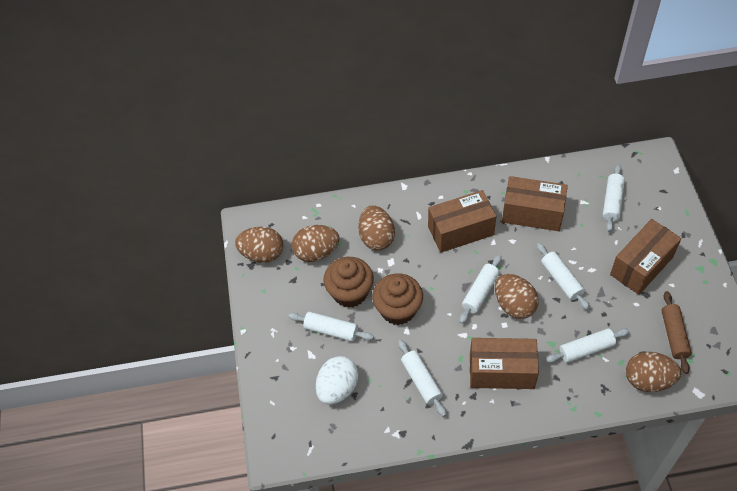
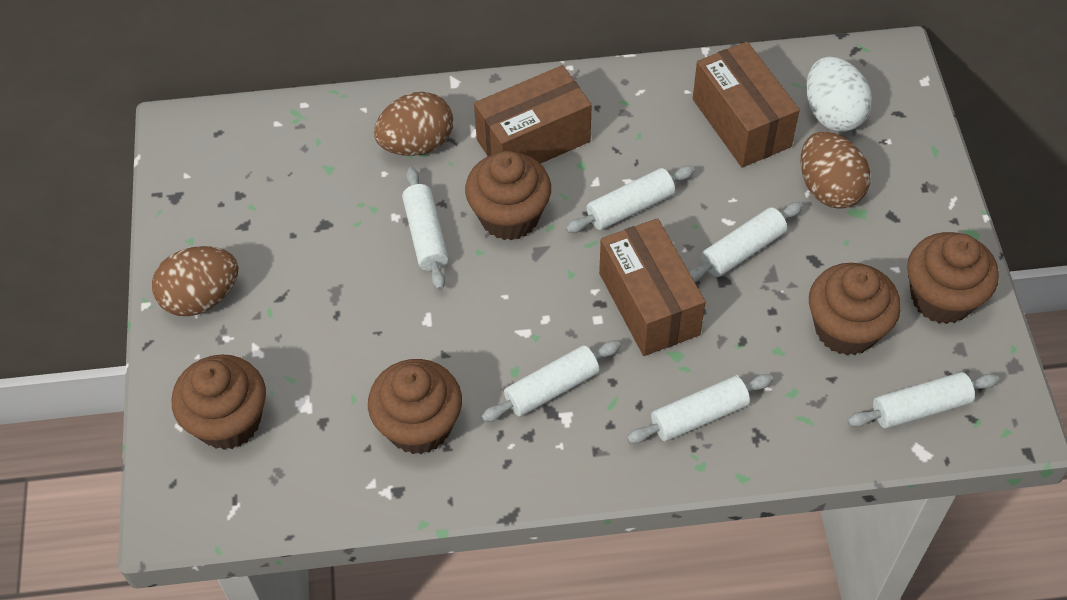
brown box: 4 -> 3
brown cupcake: 2 -> 5
brown egg: 5 -> 3
brown rolling pin: 1 -> 0

